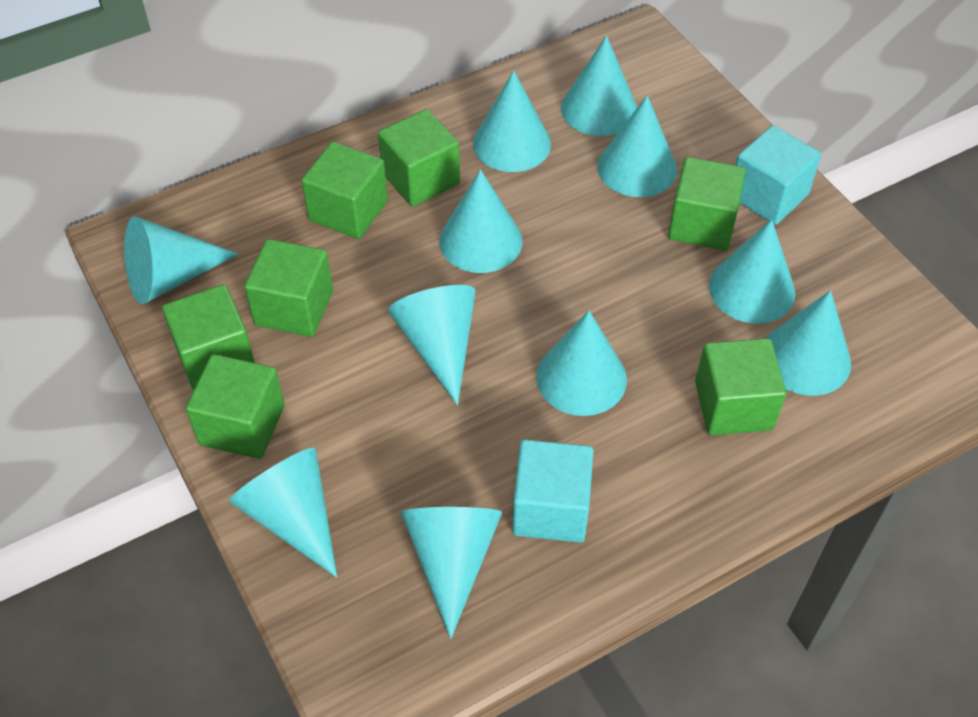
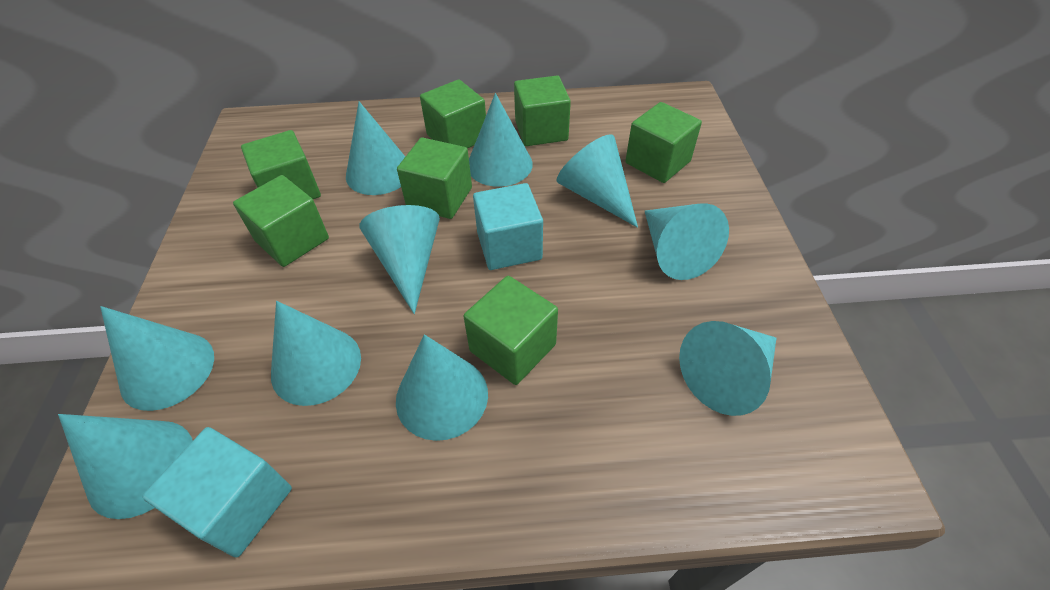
turquoise cone: 11 -> 10

